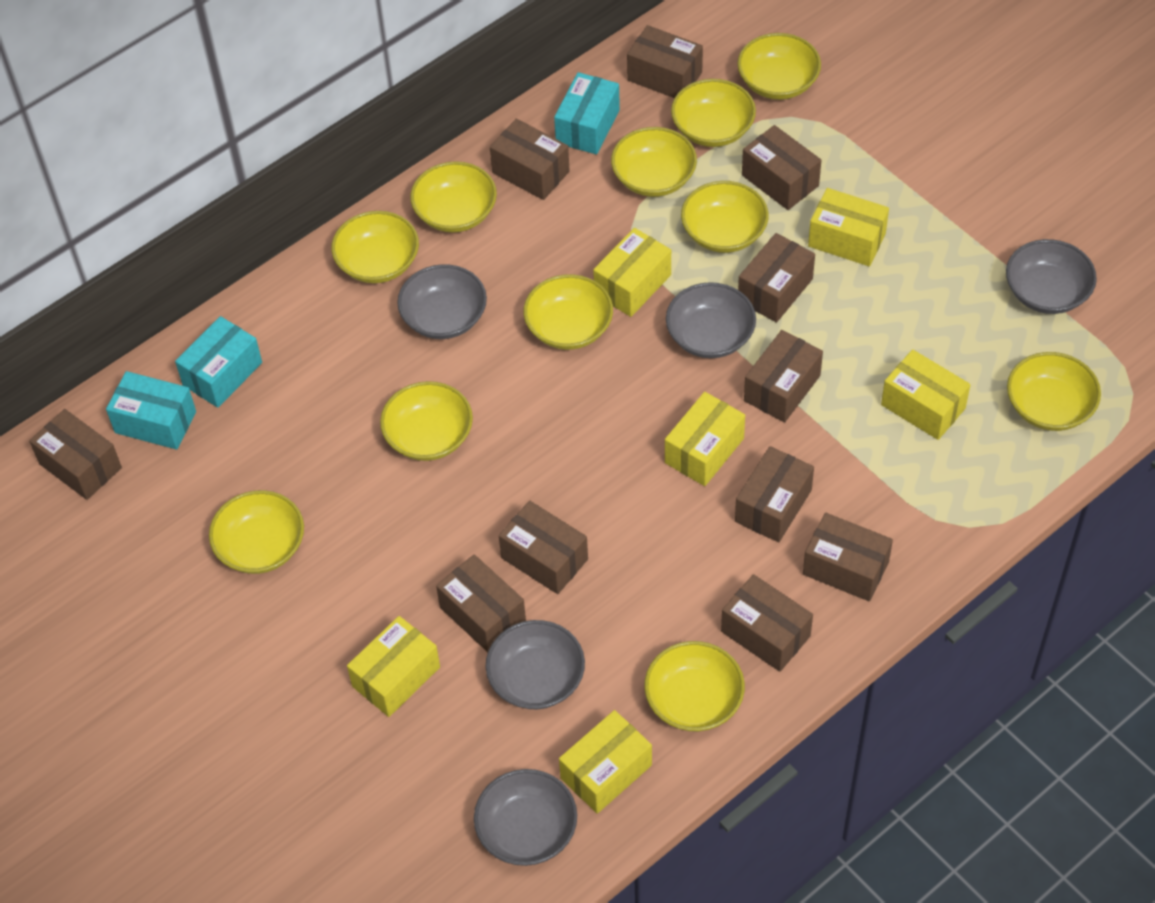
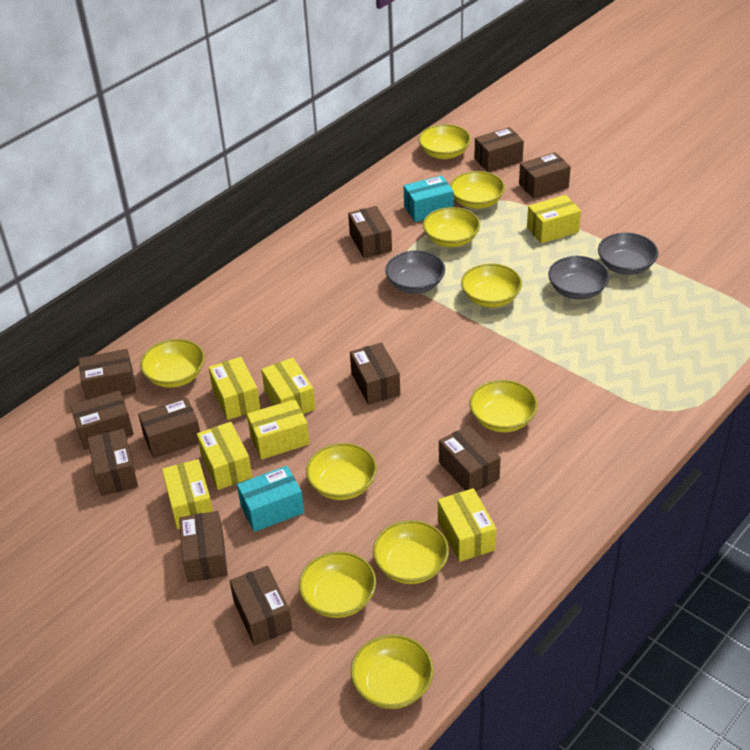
grey bowl: 5 -> 3
turquoise box: 3 -> 2
yellow bowl: 11 -> 10
yellow box: 6 -> 7

